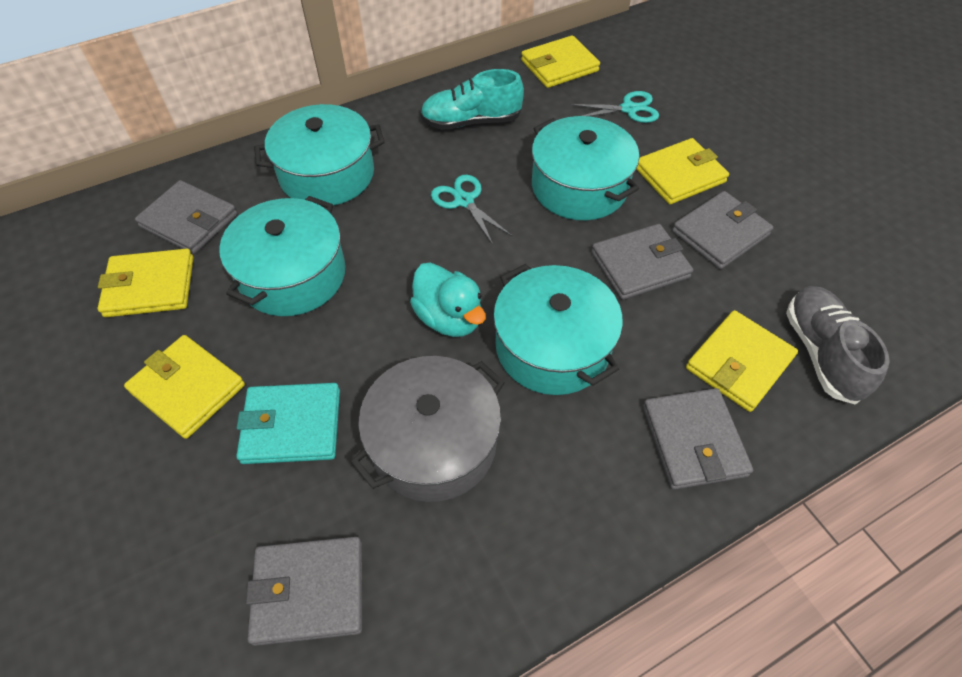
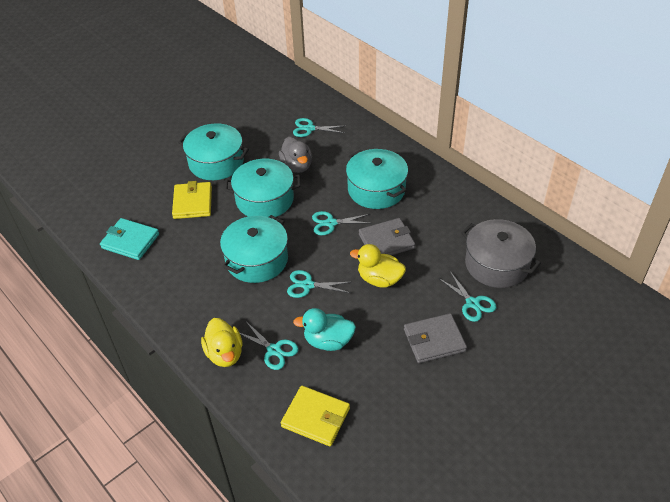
grey duck: 0 -> 1
grey shoe: 1 -> 0
grey wallet: 5 -> 2
turquoise scissors: 2 -> 5
turquoise shoe: 1 -> 0
yellow duck: 0 -> 2
yellow wallet: 5 -> 2

